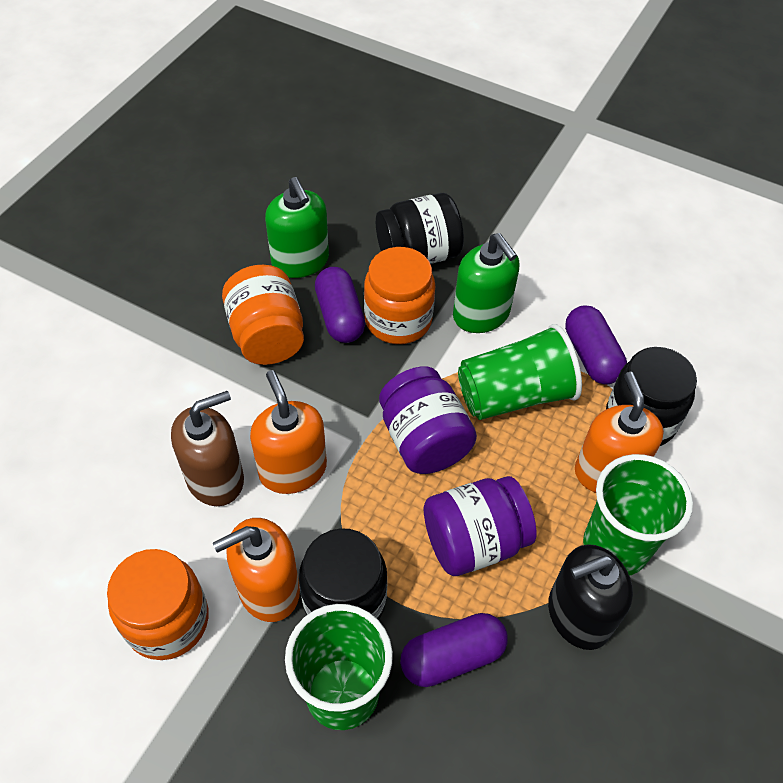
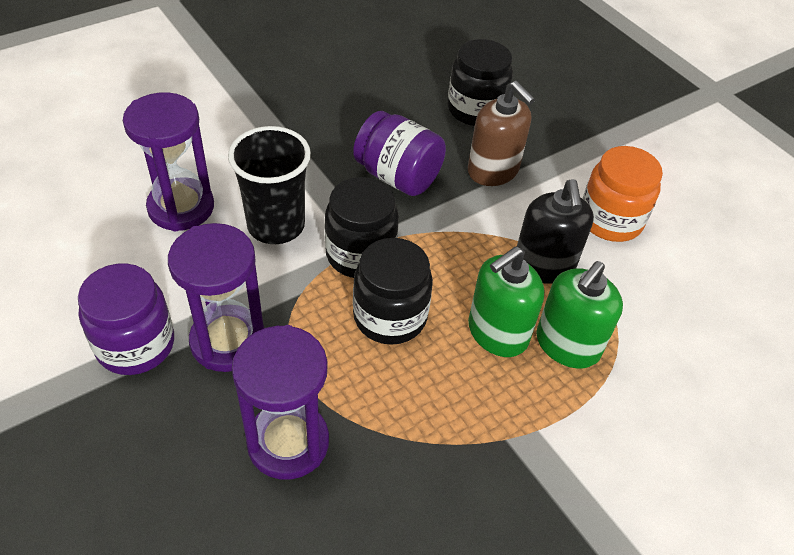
black cup: 0 -> 1
green cup: 3 -> 0
orange jar: 3 -> 1
orange soap dispenser: 3 -> 0
purple capsule: 3 -> 0
purple hourglass: 0 -> 3

